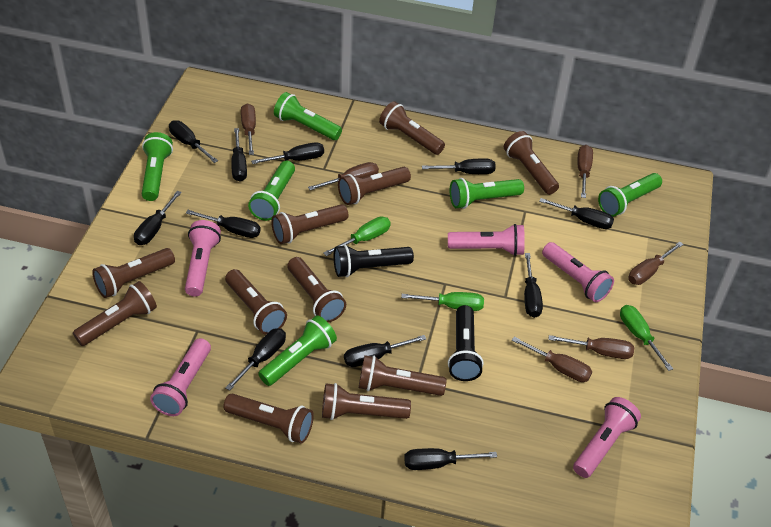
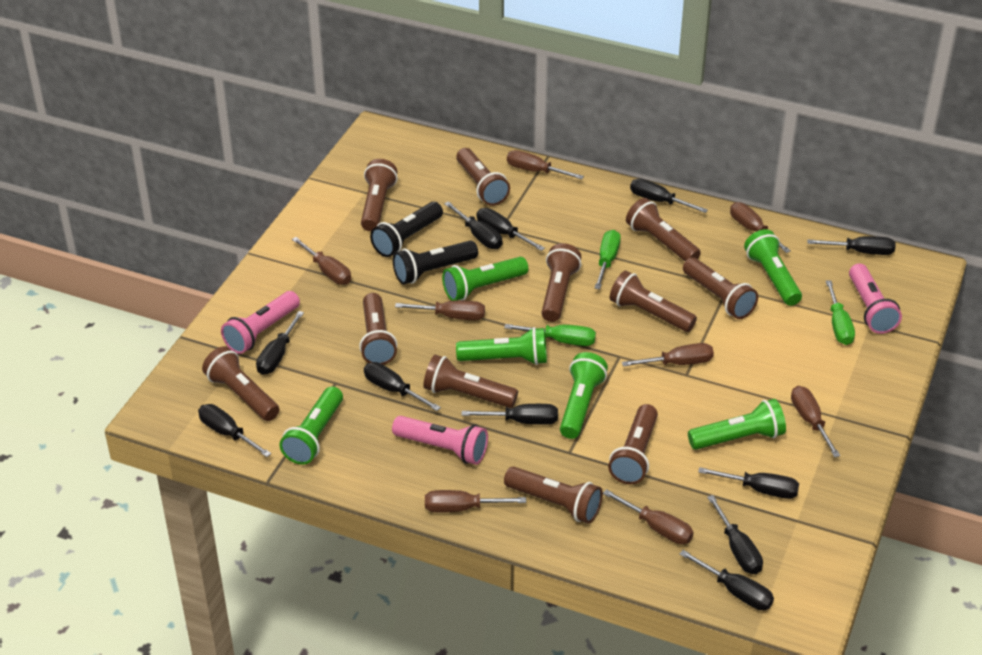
brown screwdriver: 6 -> 8
pink flashlight: 5 -> 3

